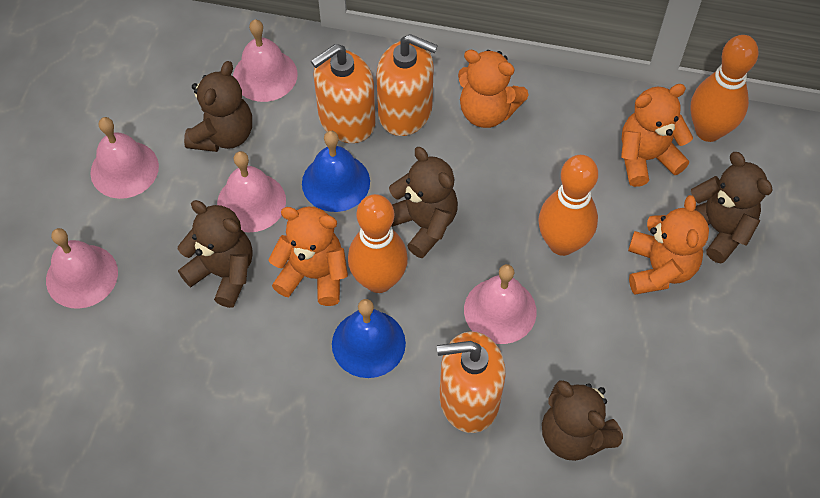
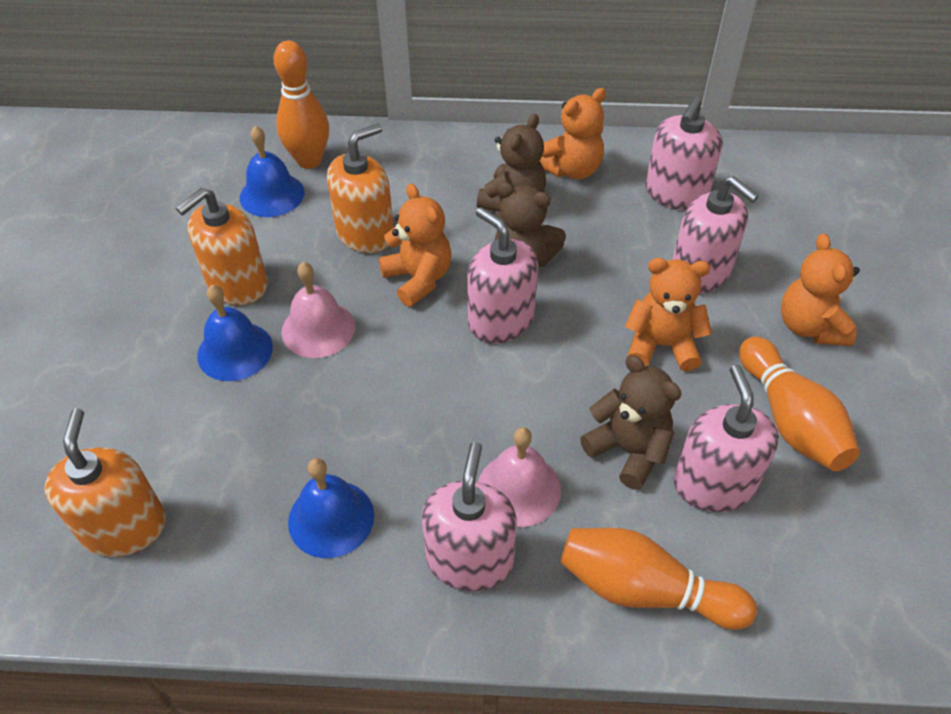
blue bell: 2 -> 3
brown teddy bear: 5 -> 3
pink bell: 5 -> 2
pink soap dispenser: 0 -> 5

